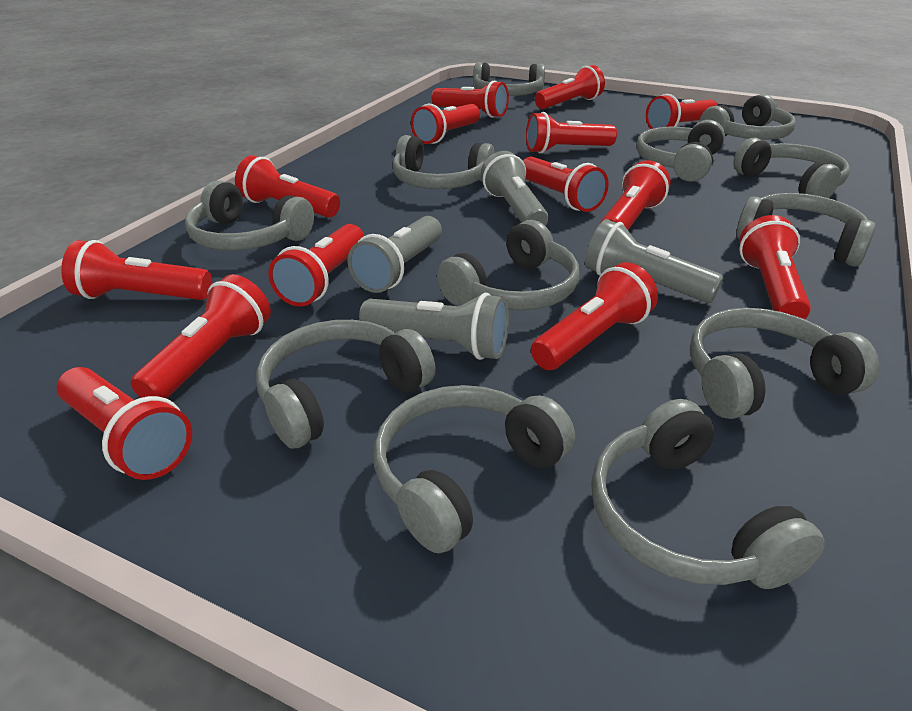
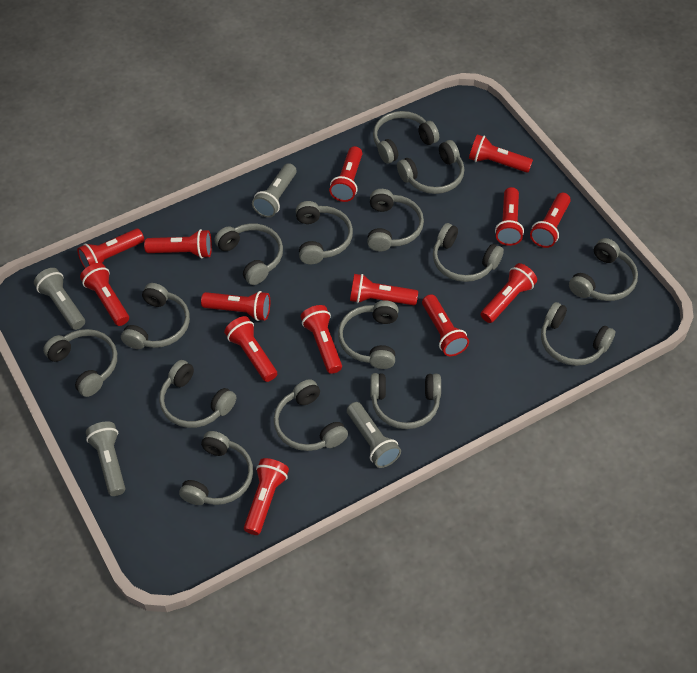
grey headphones: 12 -> 15

